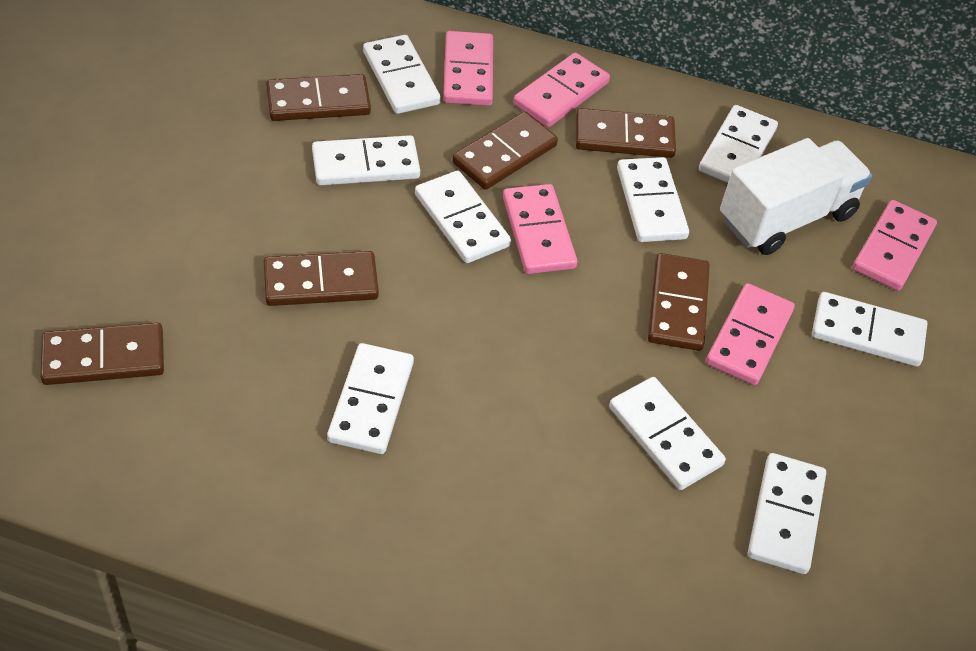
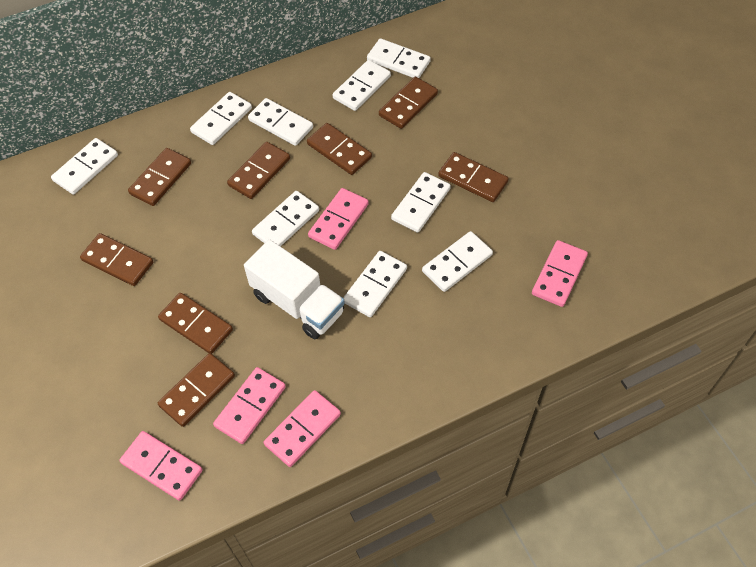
brown domino: 6 -> 8

